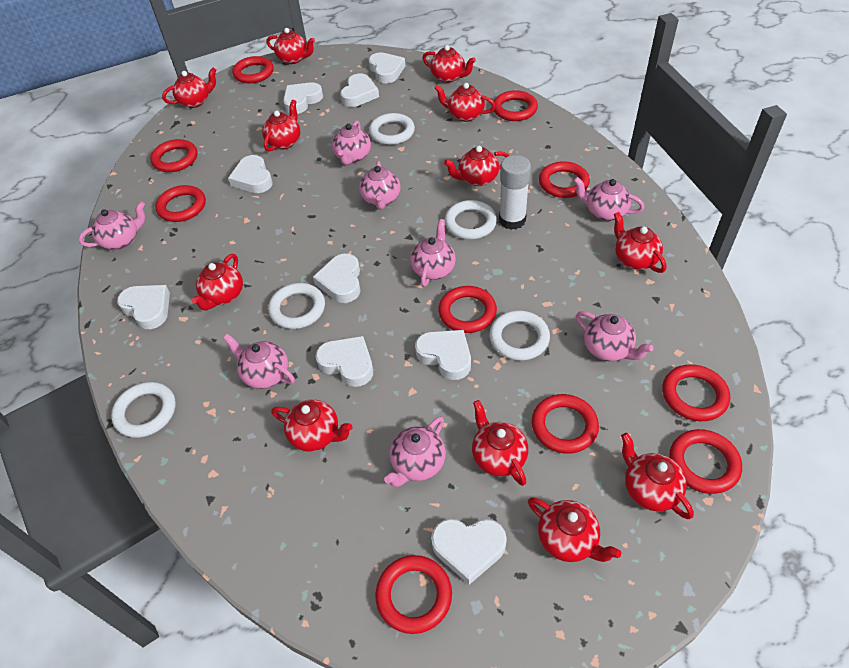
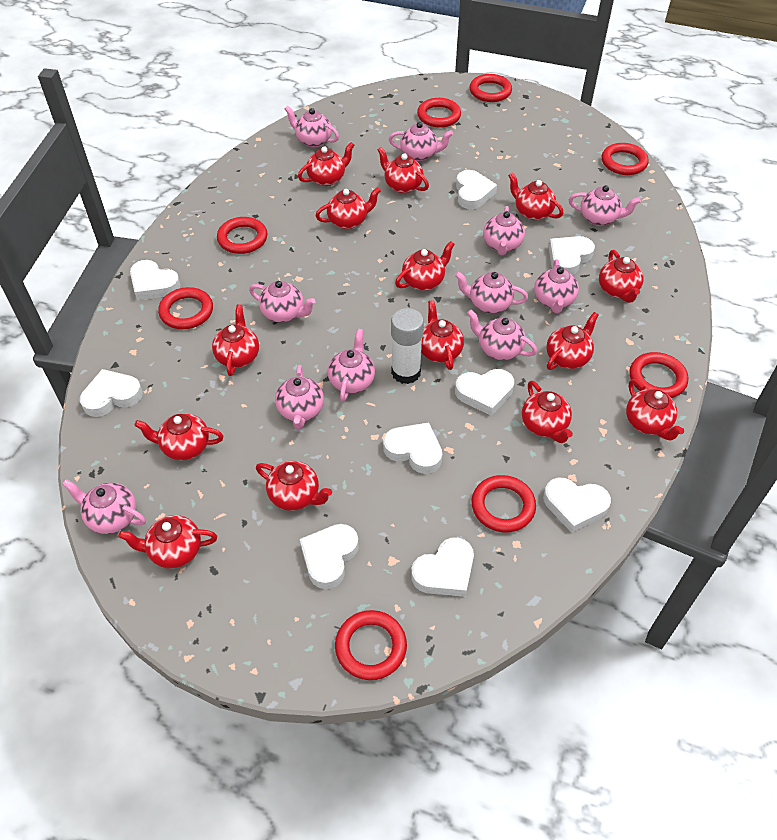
pink teapot: 8 -> 11
red ring: 10 -> 8
red teapot: 12 -> 14
white ring: 5 -> 0

